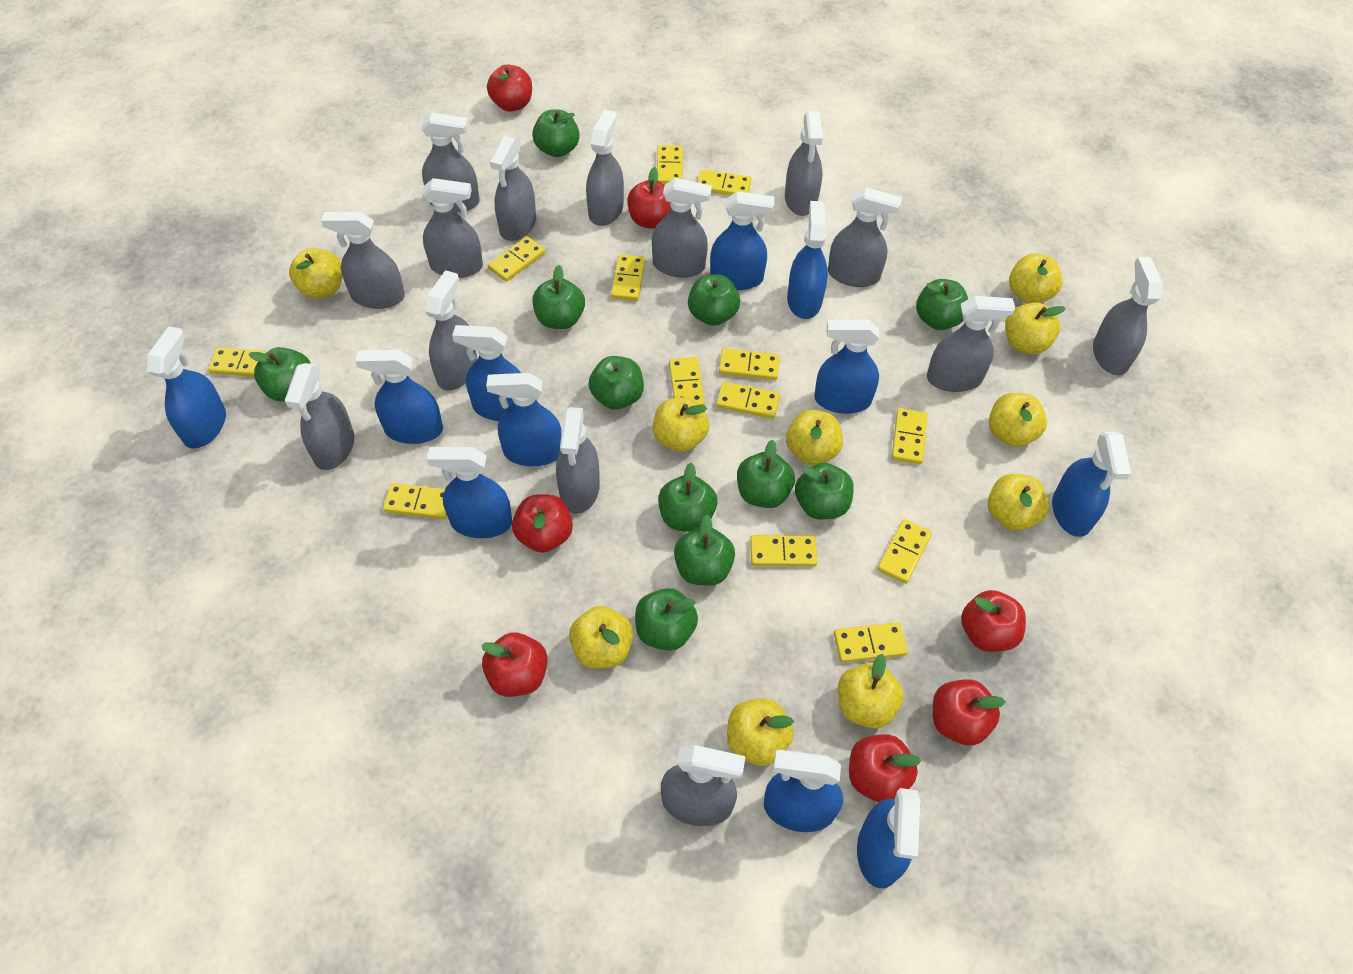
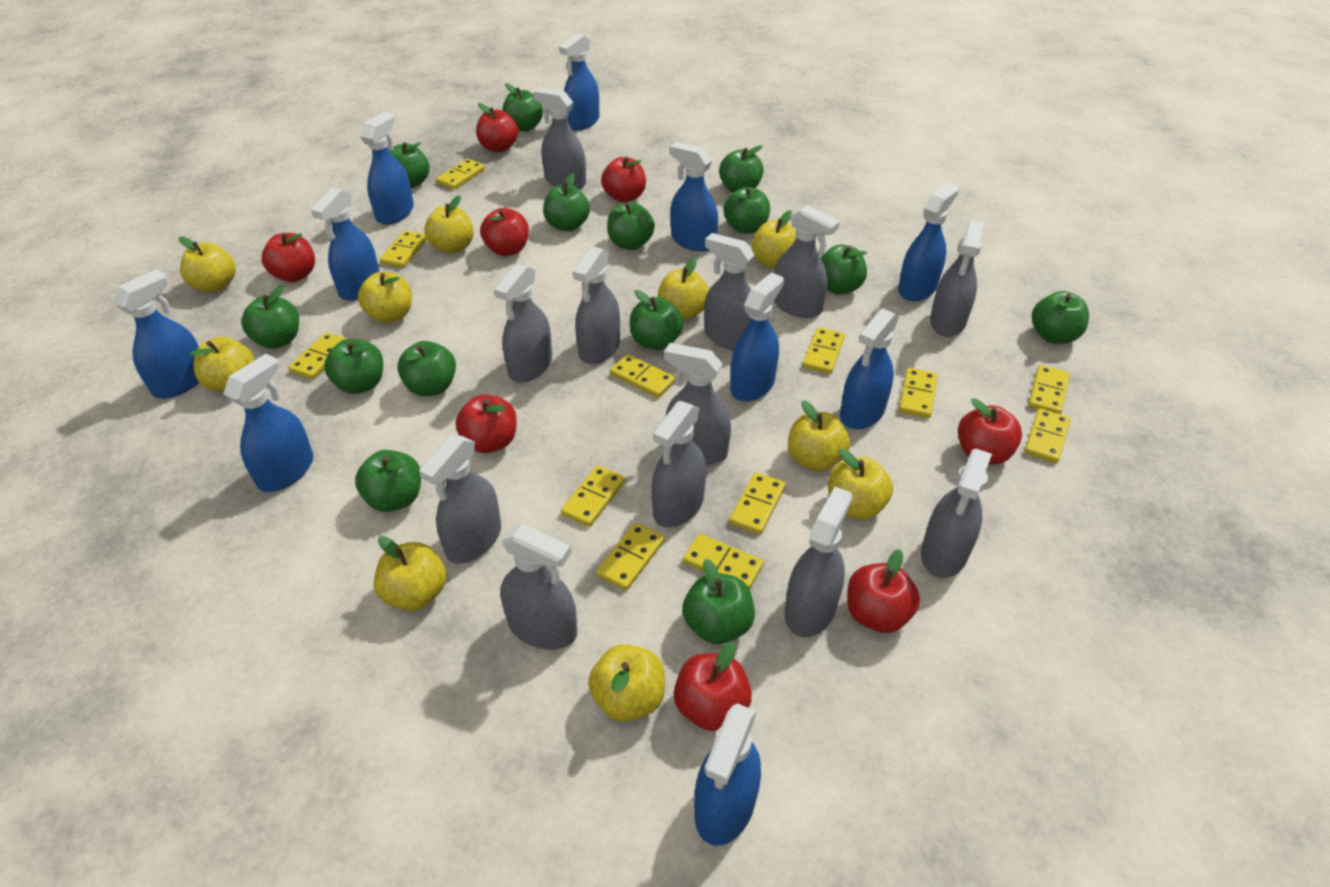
blue spray bottle: 11 -> 10
green apple: 11 -> 14
grey spray bottle: 14 -> 12
red apple: 7 -> 8
yellow domino: 13 -> 12

